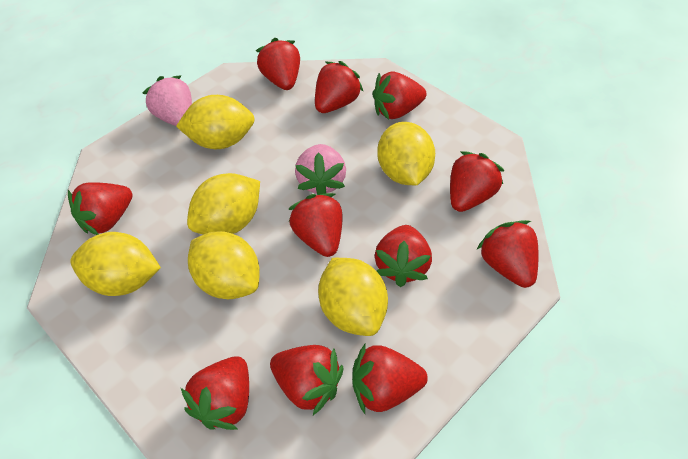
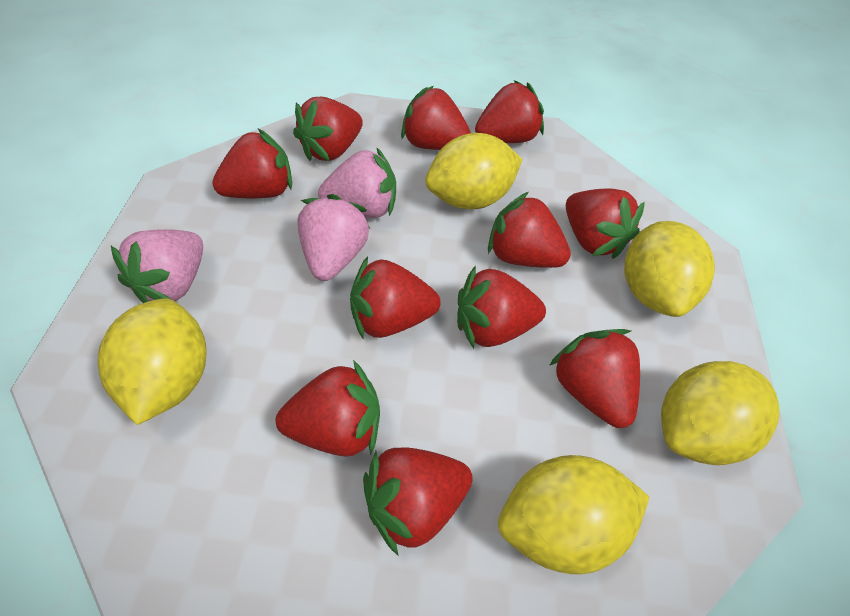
pink strawberry: 2 -> 3
yellow lemon: 6 -> 5

